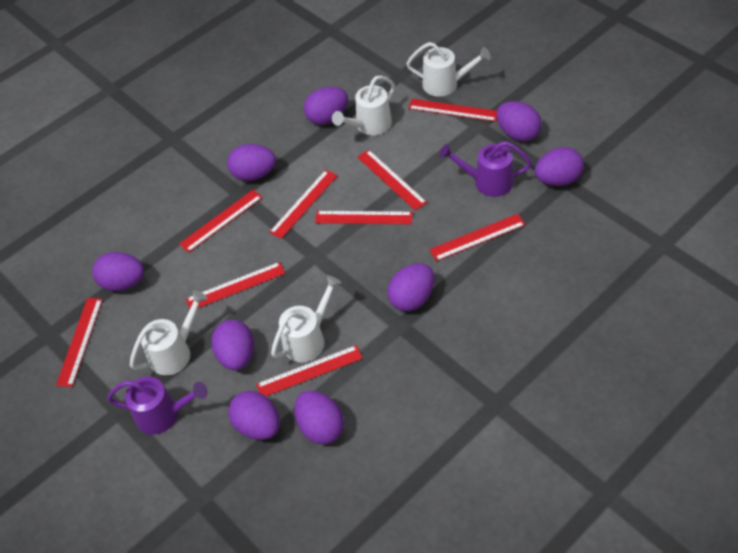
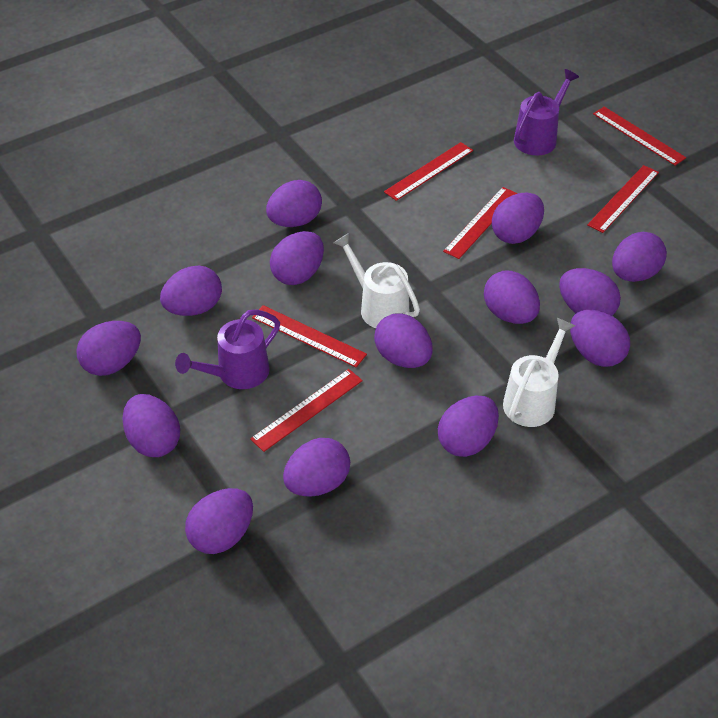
purple egg: 9 -> 14
red ruler: 9 -> 6
white watering can: 4 -> 2

